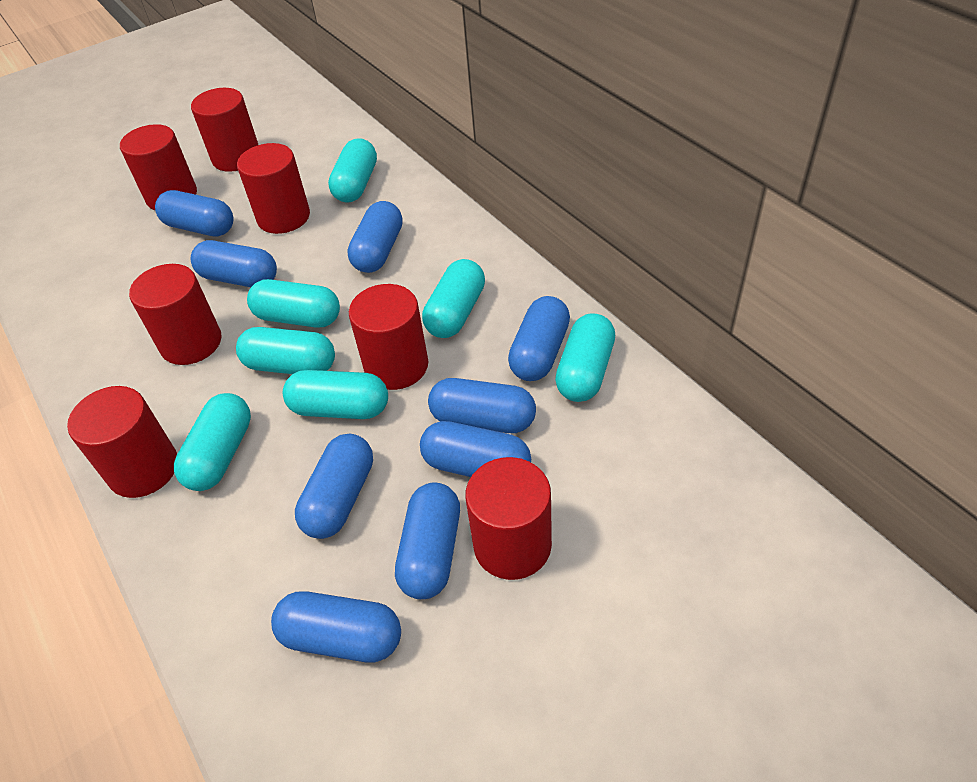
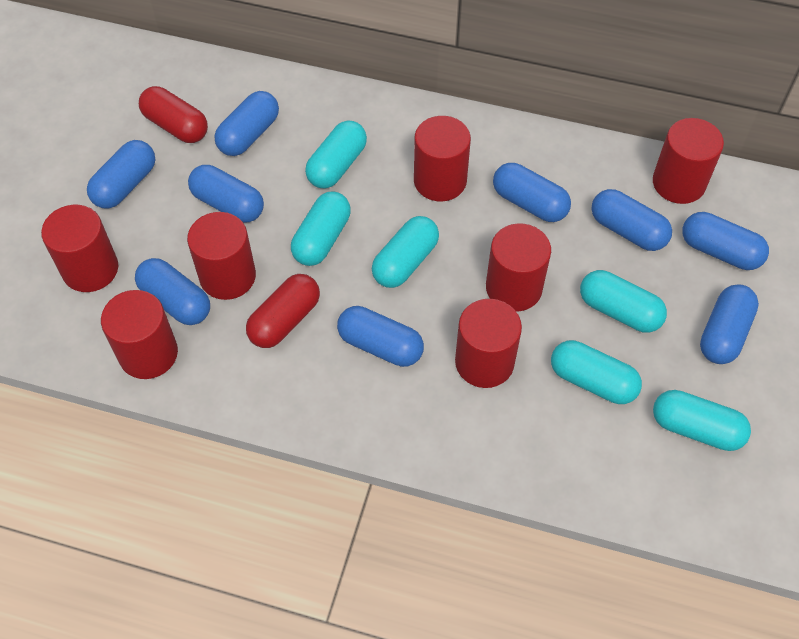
red capsule: 0 -> 2
turquoise capsule: 7 -> 6

